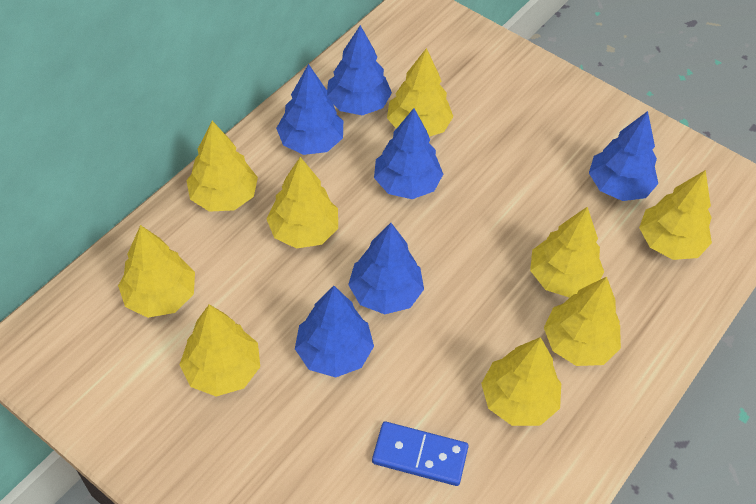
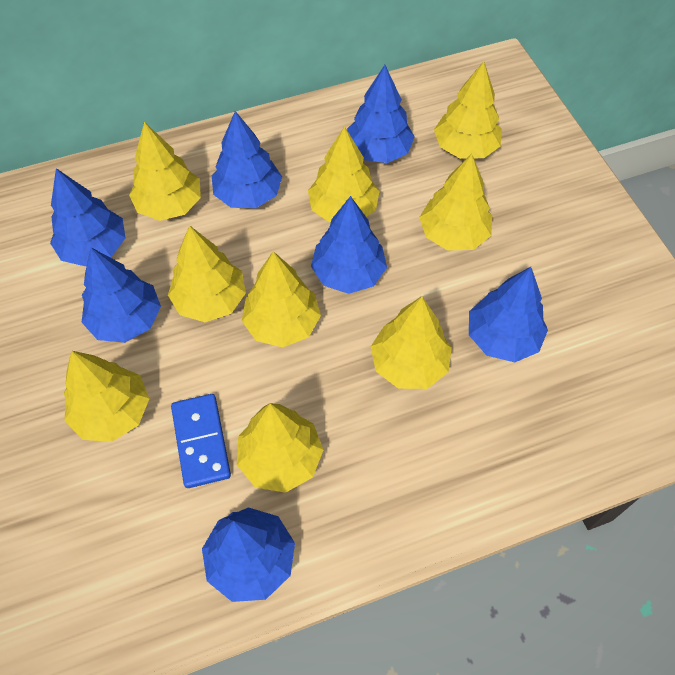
blue tree: 6 -> 7

